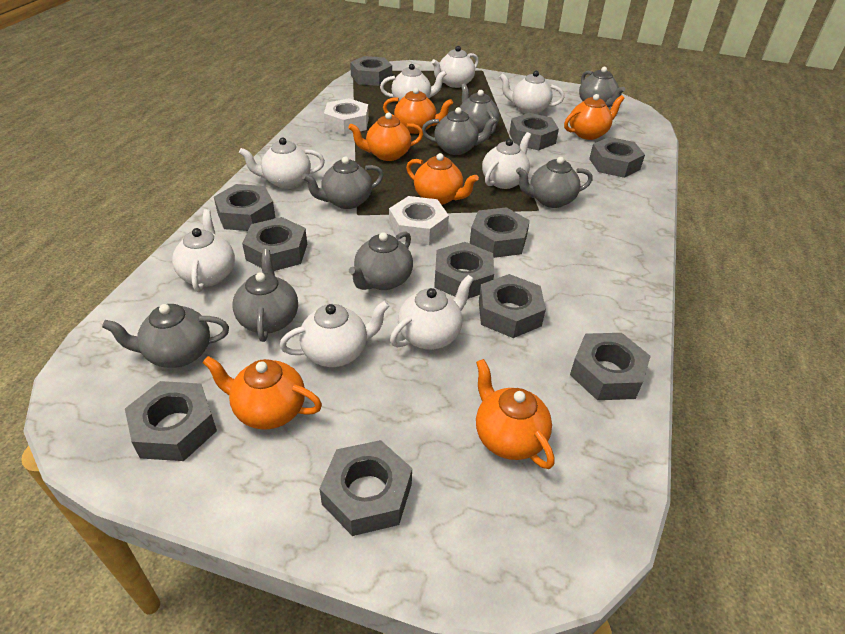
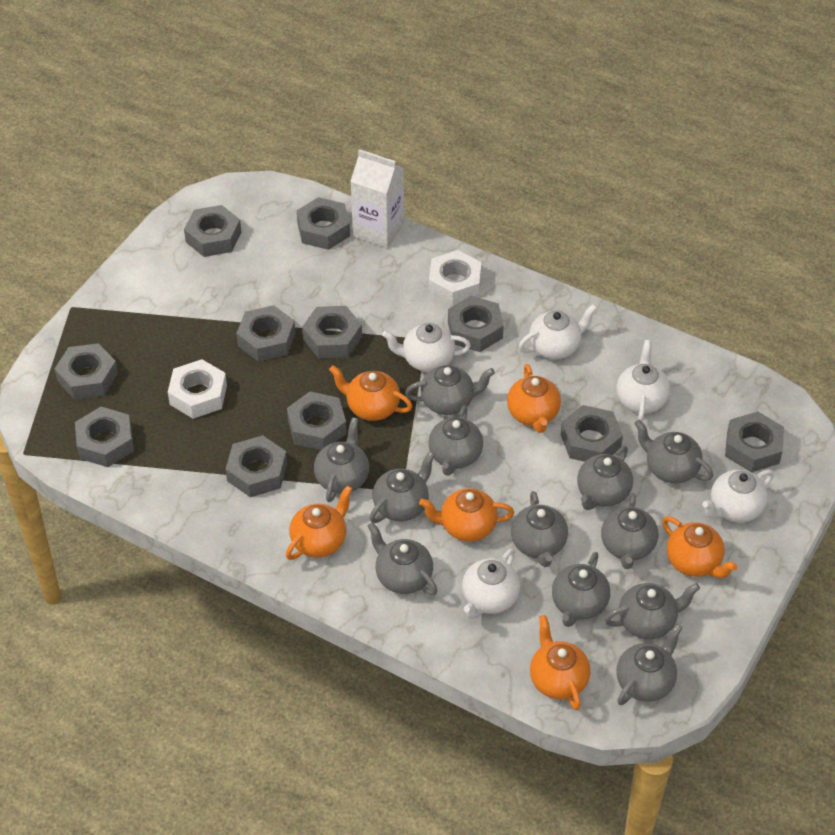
grey teapot: 8 -> 12
white carton: 0 -> 1
white teapot: 8 -> 5

